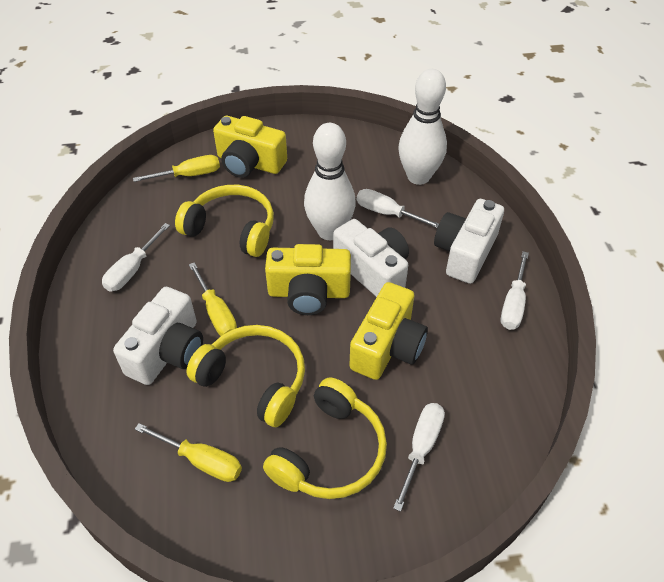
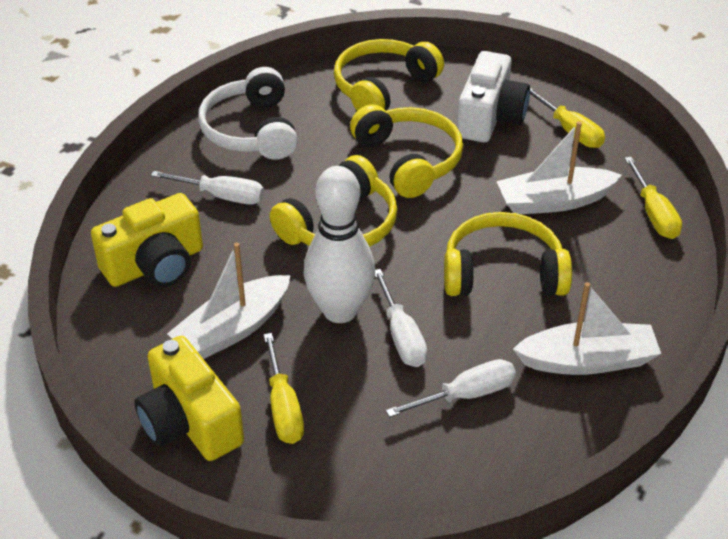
white boat: 0 -> 3
white bowling pin: 2 -> 1
white camera: 3 -> 1
white headphones: 0 -> 1
white screwdriver: 4 -> 3
yellow camera: 3 -> 2
yellow headphones: 3 -> 4

